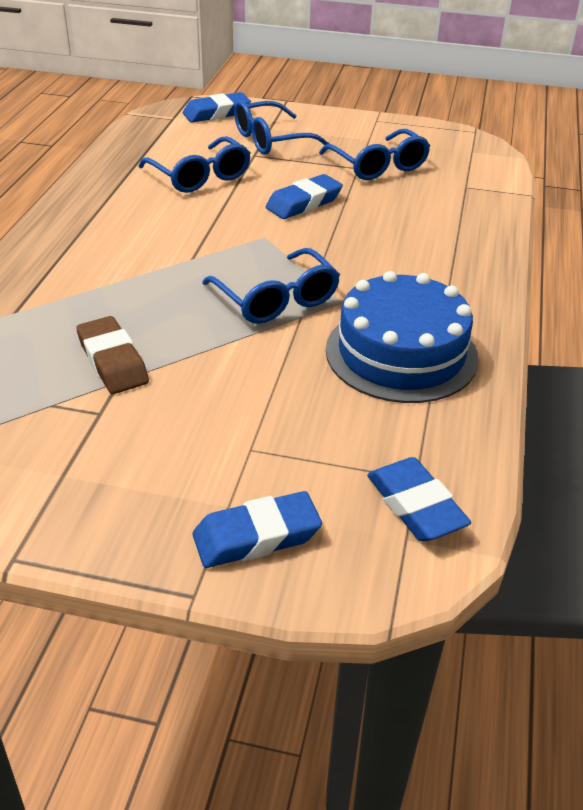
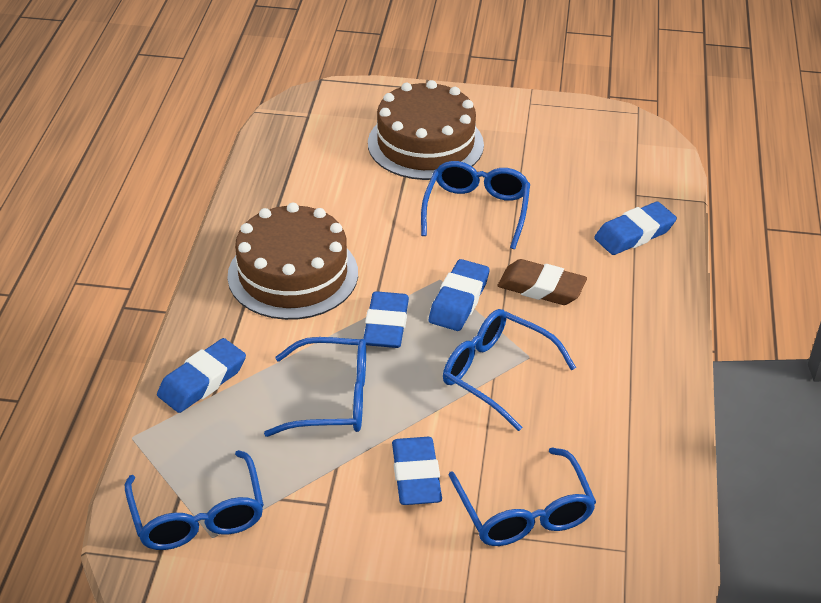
blue cake: 1 -> 0
blue eraser: 4 -> 5
blue glasses: 4 -> 5
brown cake: 0 -> 2

